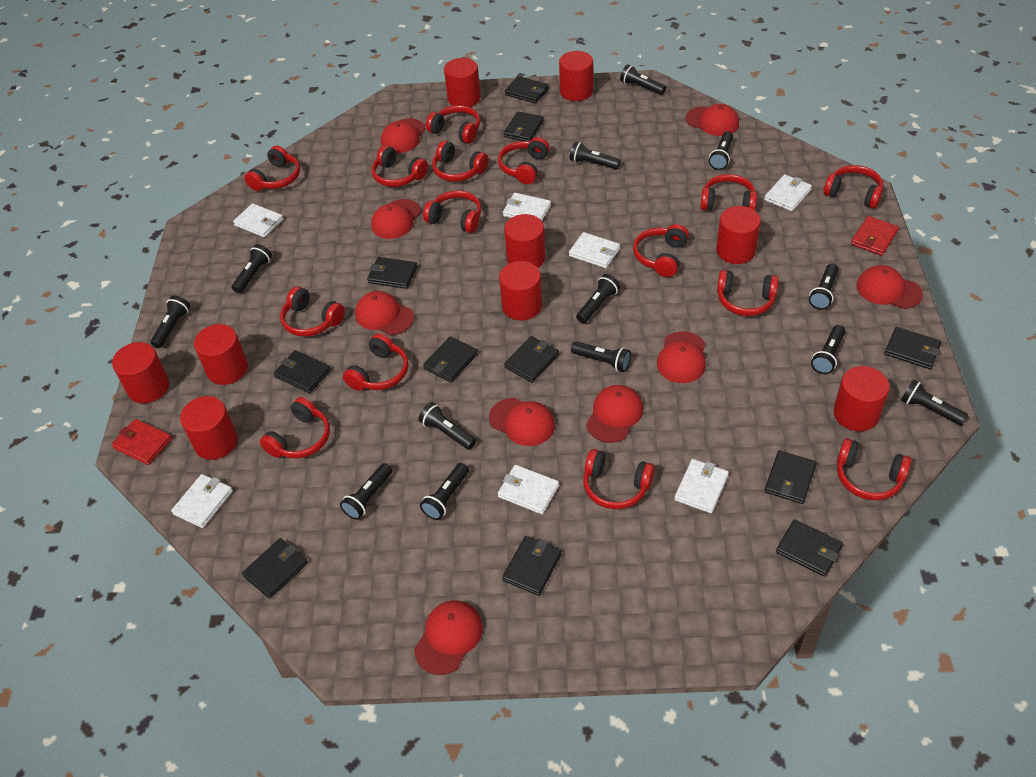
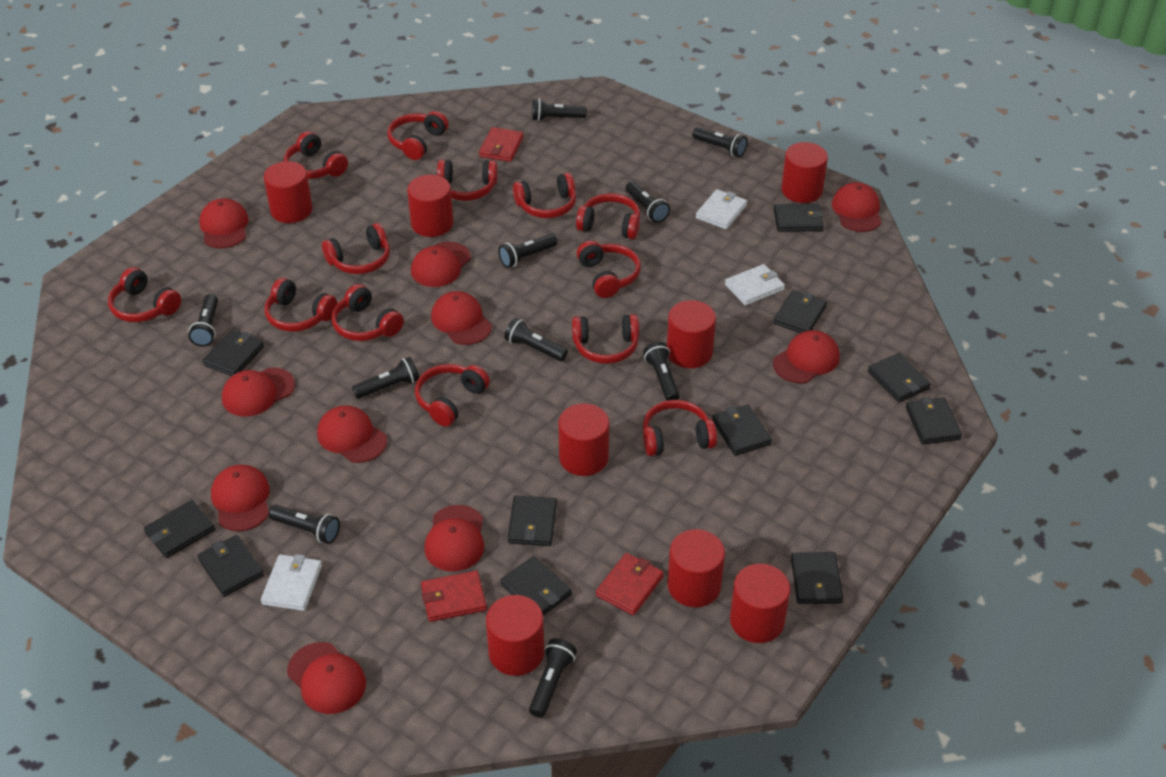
black flashlight: 13 -> 10
red cap: 9 -> 10
red cylinder: 9 -> 8
red headphones: 15 -> 13
red wallet: 2 -> 3
white wallet: 7 -> 3

